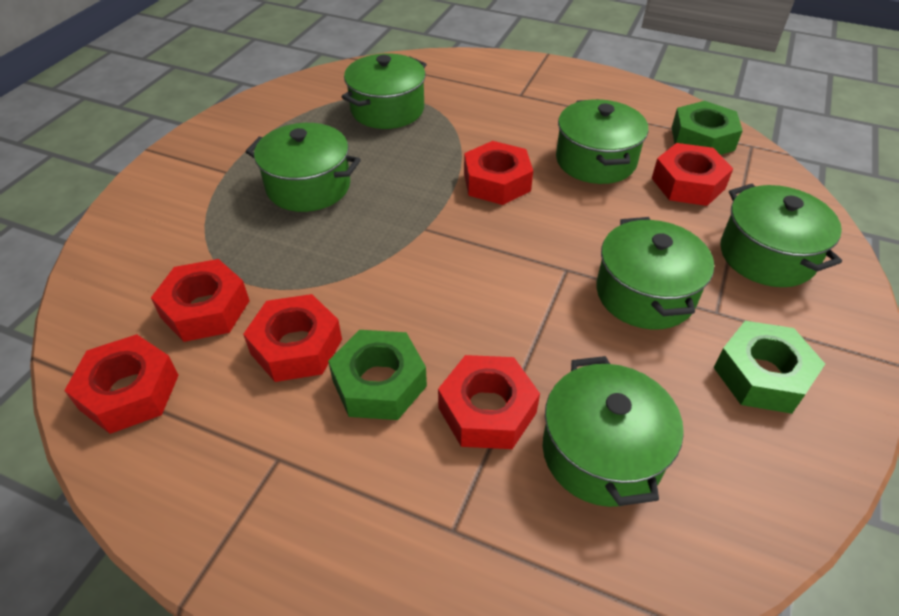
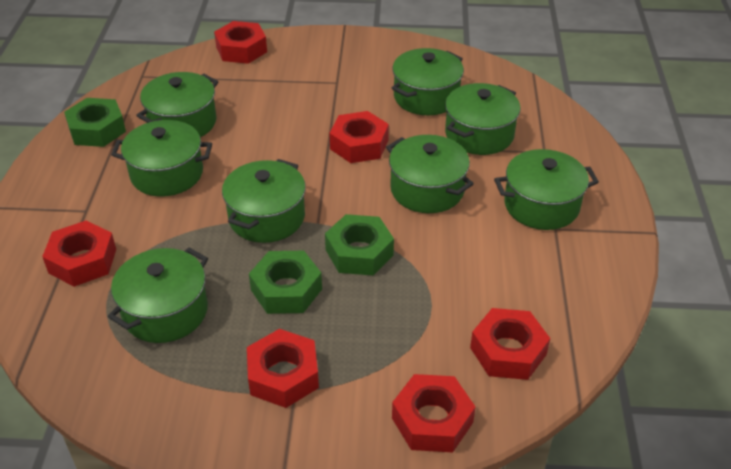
green pot: 6 -> 8

